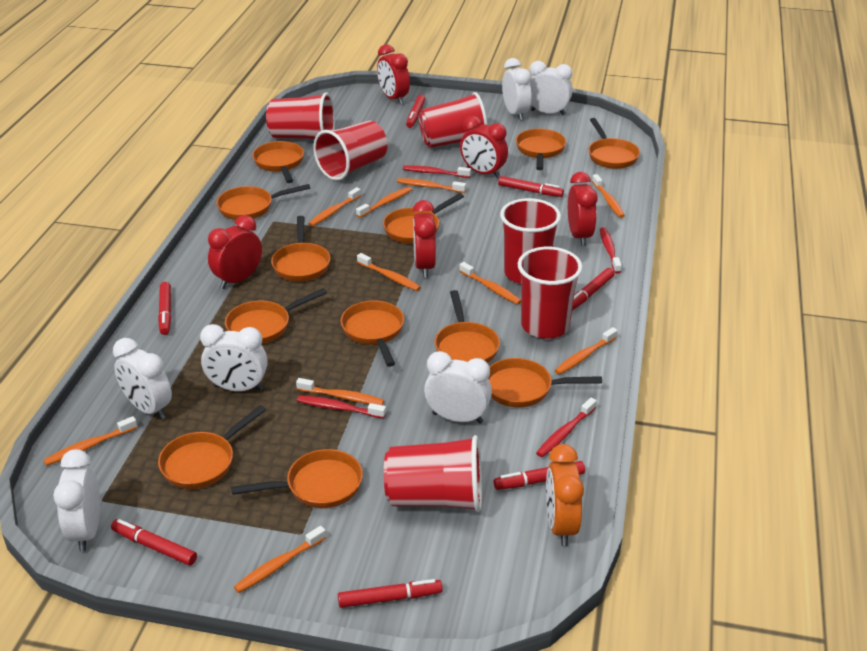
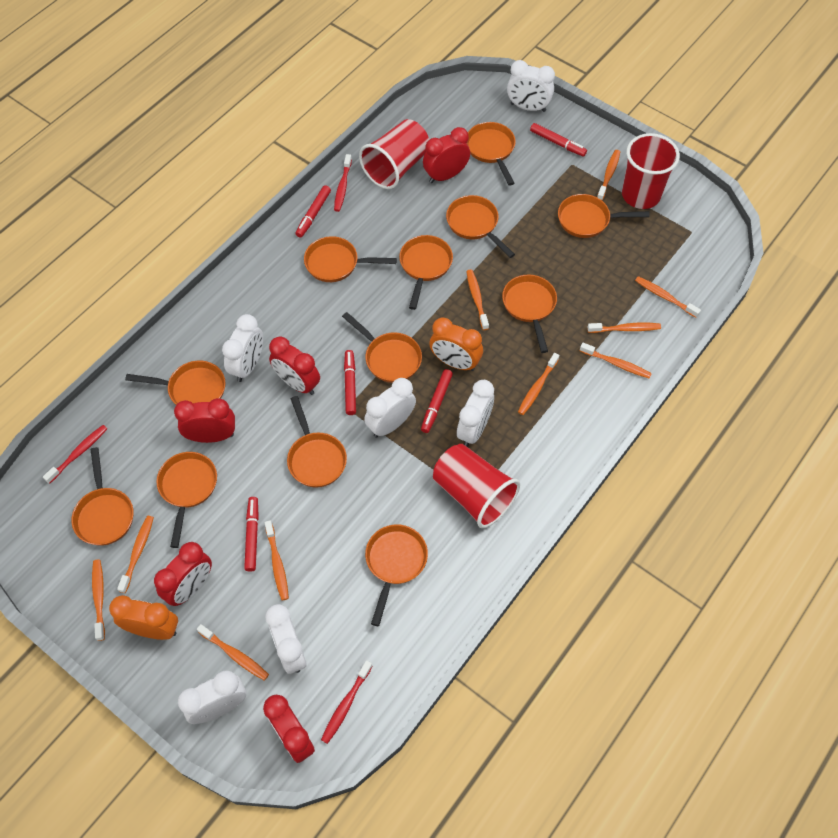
orange clock: 1 -> 2
red cup: 6 -> 3
red marker: 7 -> 5
red toothbrush: 4 -> 3

